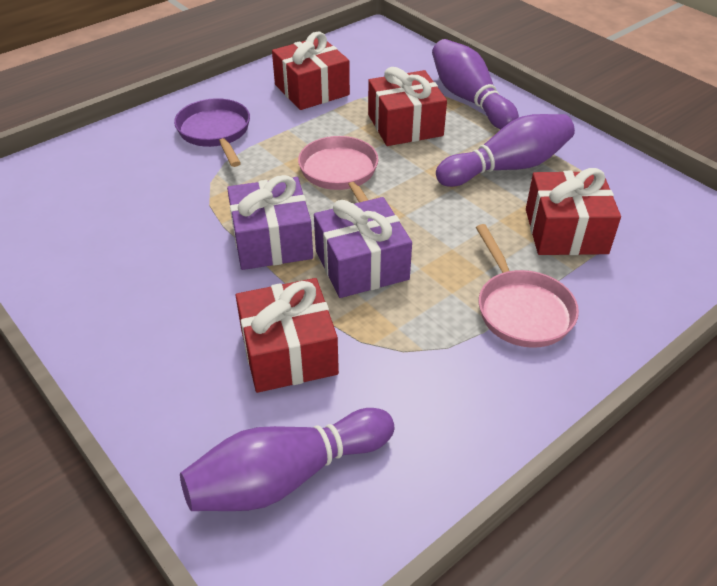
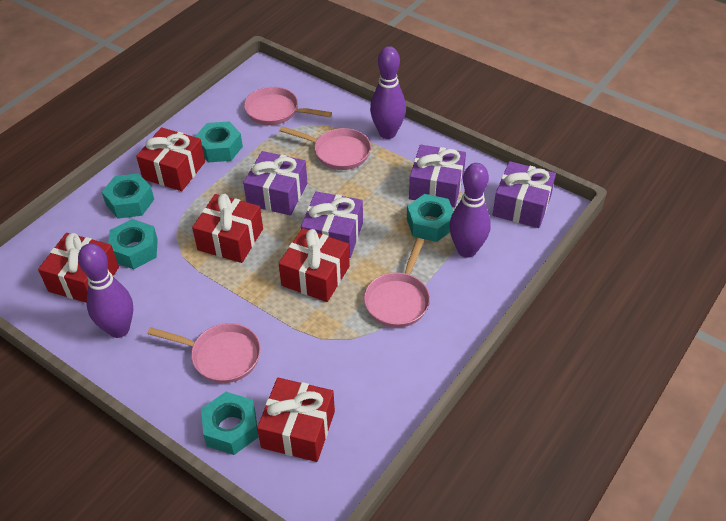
pink pan: 2 -> 4
purple gift: 2 -> 4
purple pan: 1 -> 0
red gift: 4 -> 5
turquoise nut: 0 -> 5

